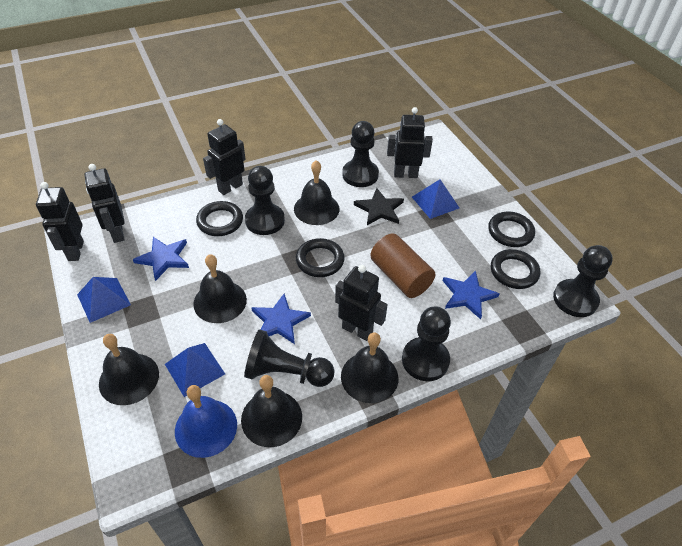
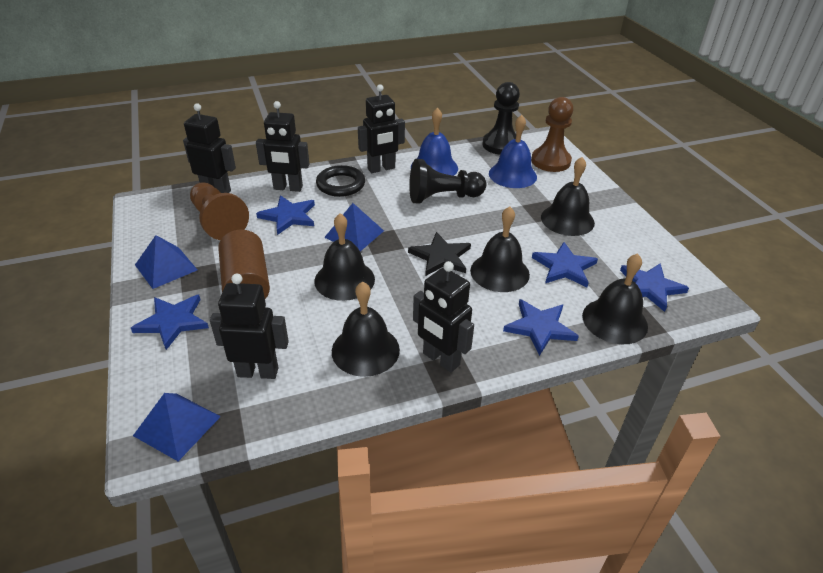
black pawn: 5 -> 2
black ring: 4 -> 1
blue bell: 1 -> 2
blue star: 3 -> 5
brown pawn: 0 -> 2

